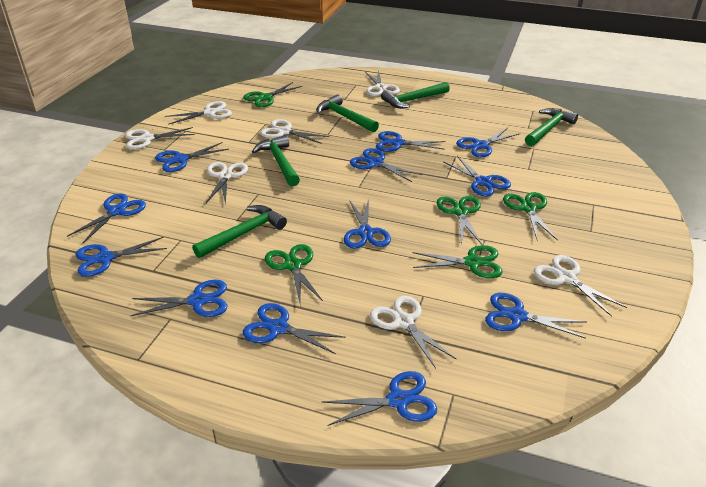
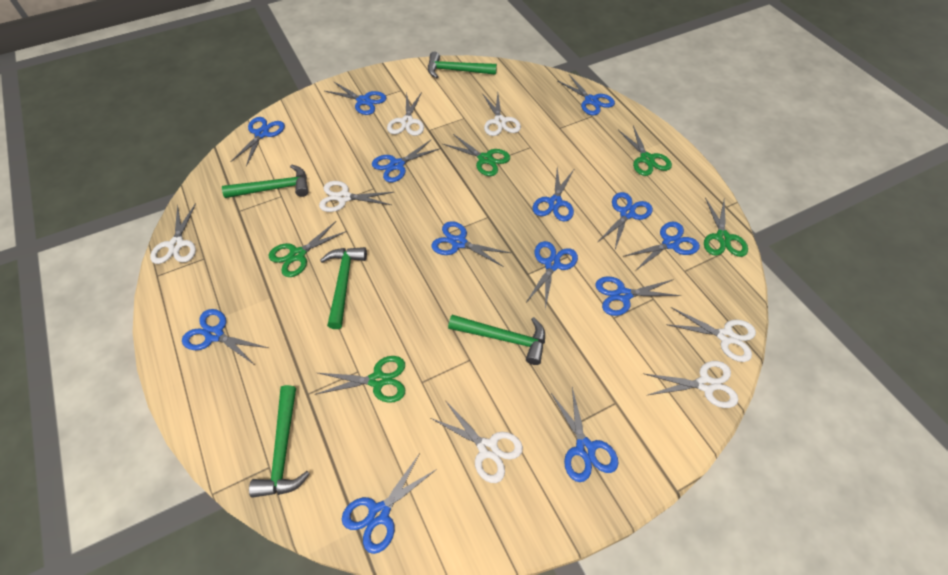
blue scissors: 12 -> 13

